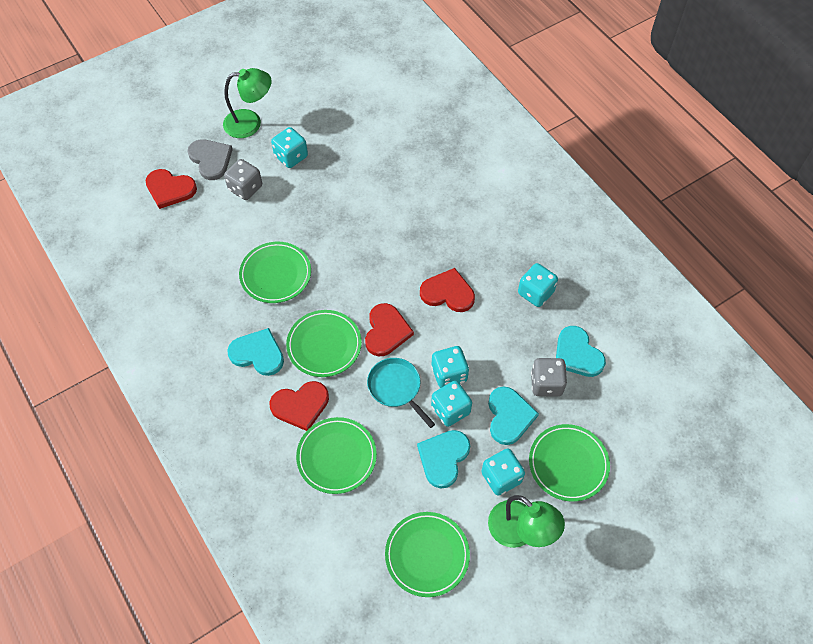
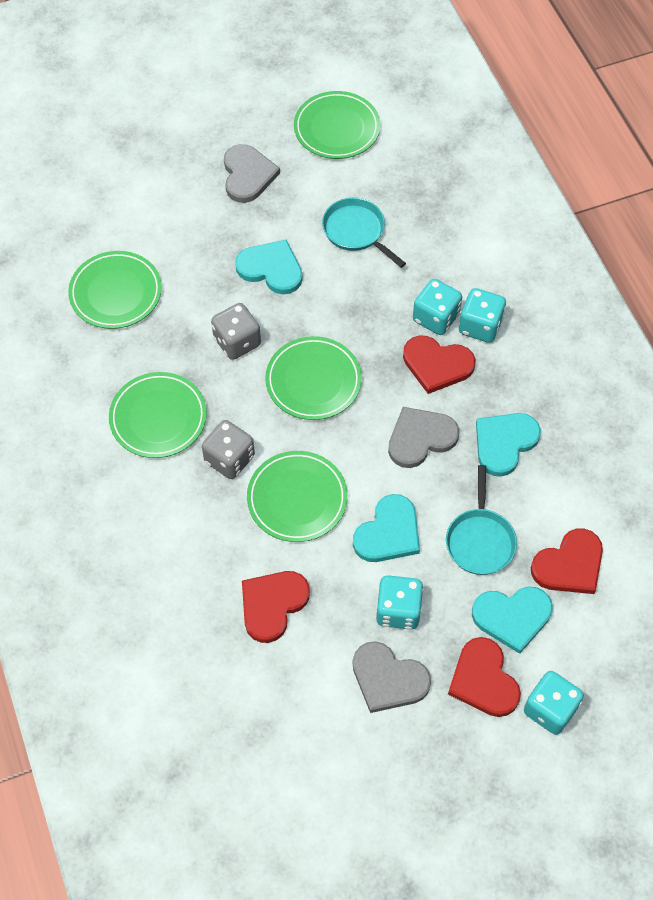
green lamp: 2 -> 0
grey heart: 1 -> 3
turquoise dice: 5 -> 4
turquoise pan: 1 -> 2

